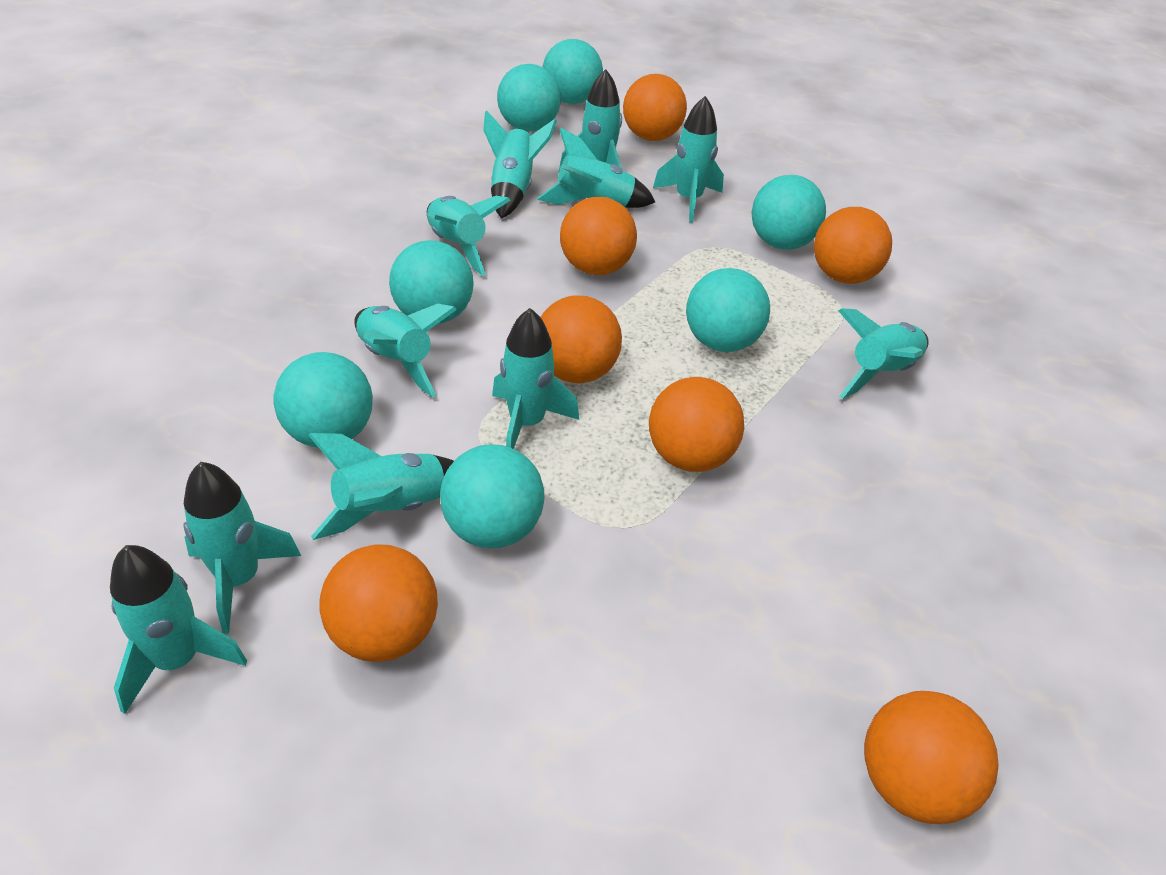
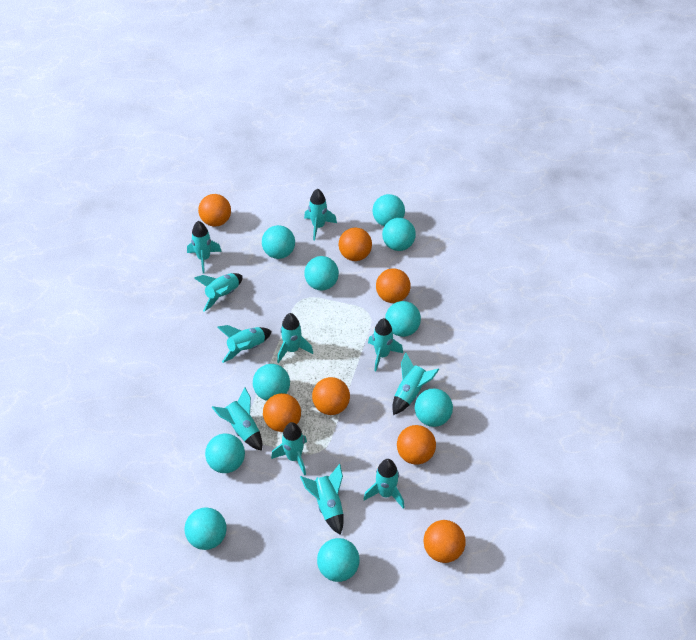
turquoise ball: 7 -> 10

